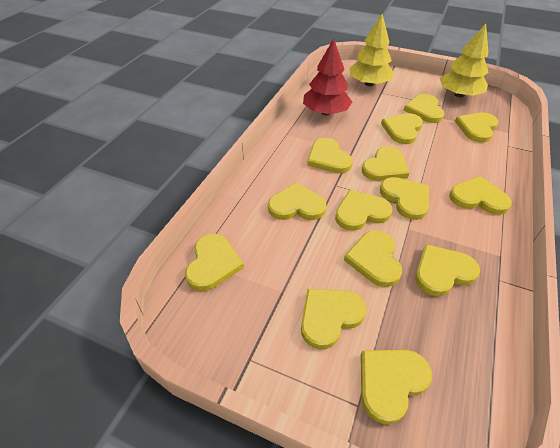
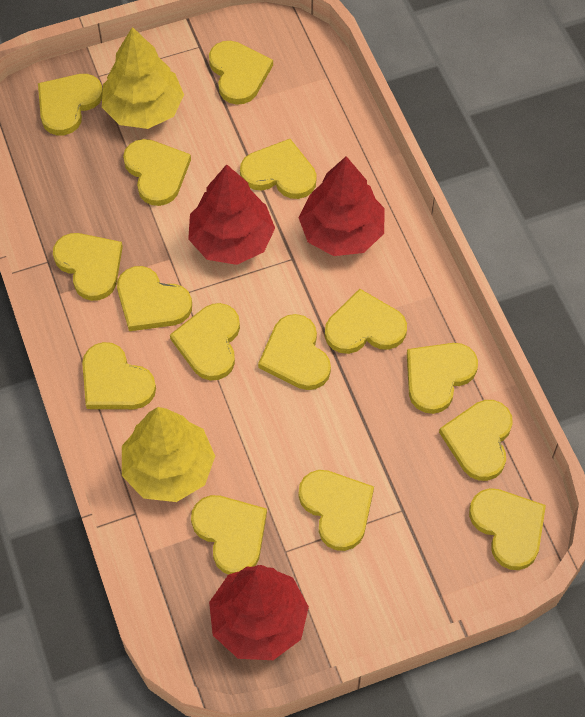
red tree: 1 -> 3
yellow heart: 14 -> 15

